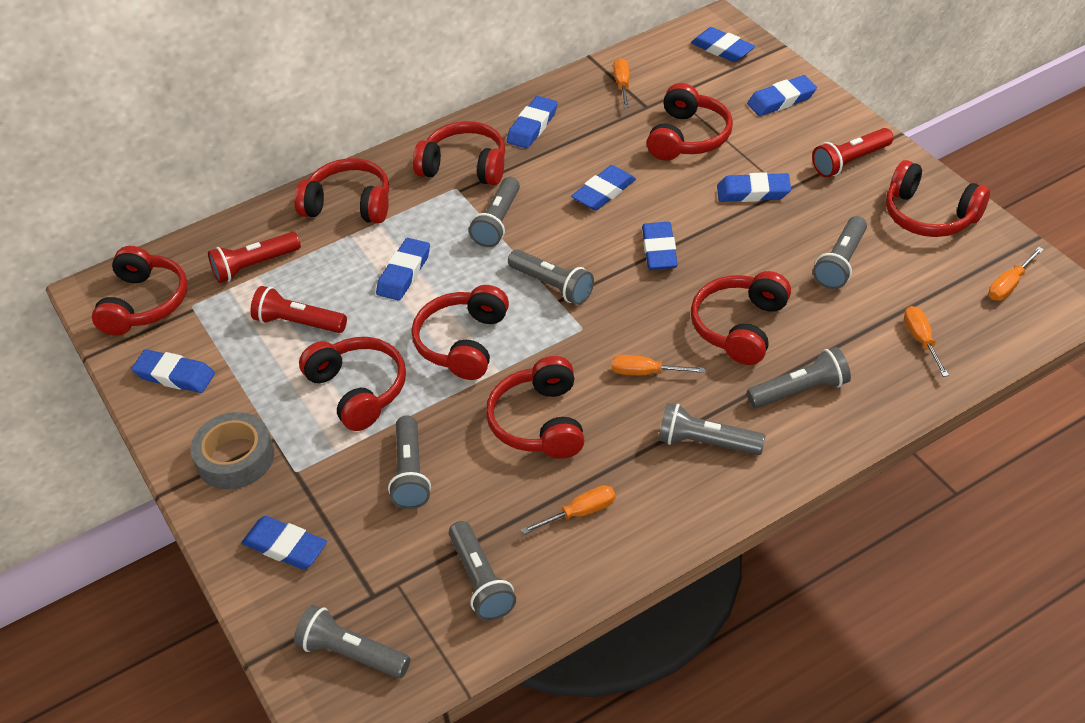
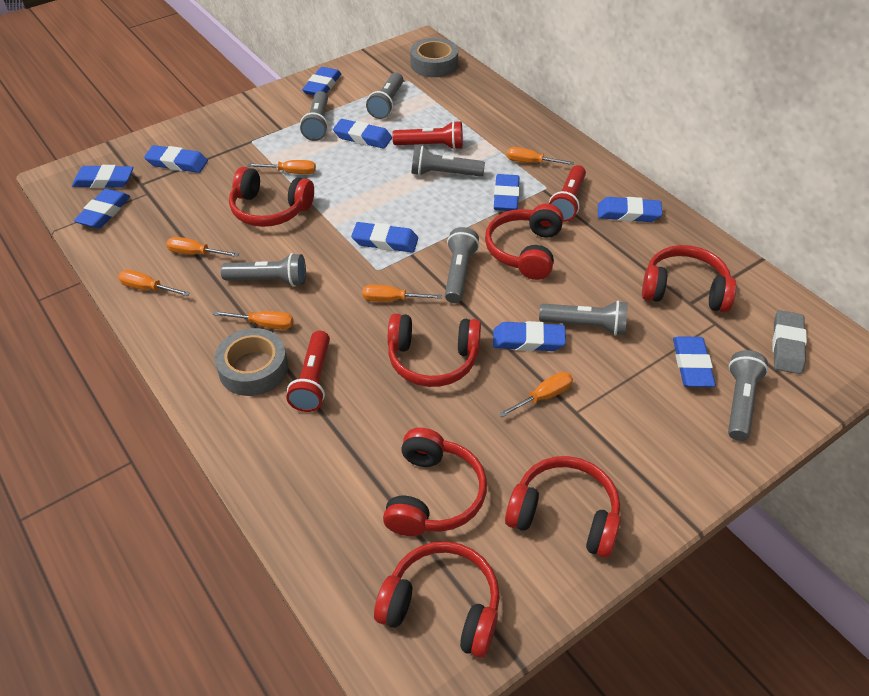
blue eraser: 9 -> 10
grey eraser: 0 -> 1
grey flashlight: 8 -> 7
grey tape: 1 -> 2
orange screwdriver: 5 -> 7
red headphones: 9 -> 7

